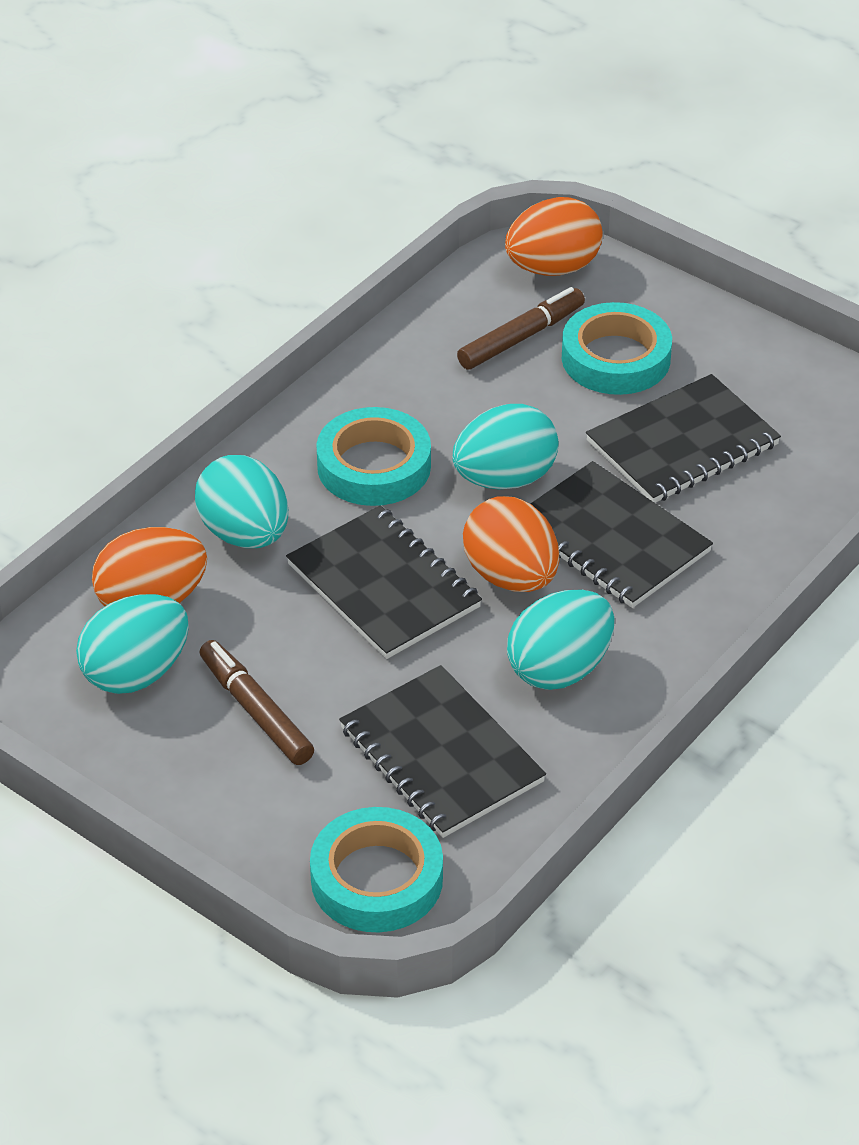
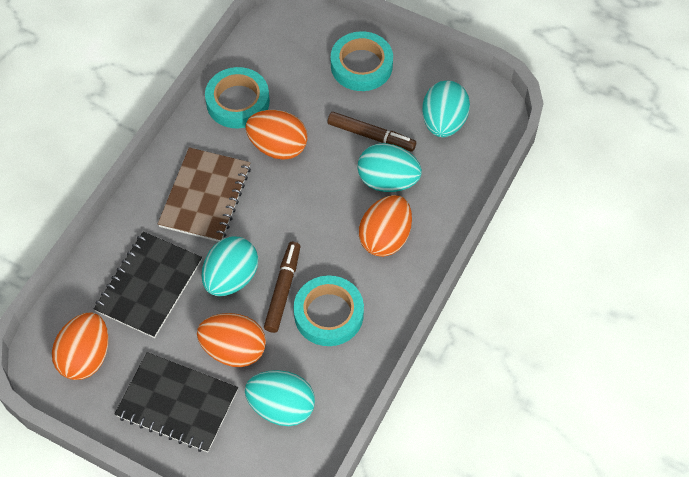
black notebook: 4 -> 2
brown notebook: 0 -> 1
orange egg: 3 -> 4

